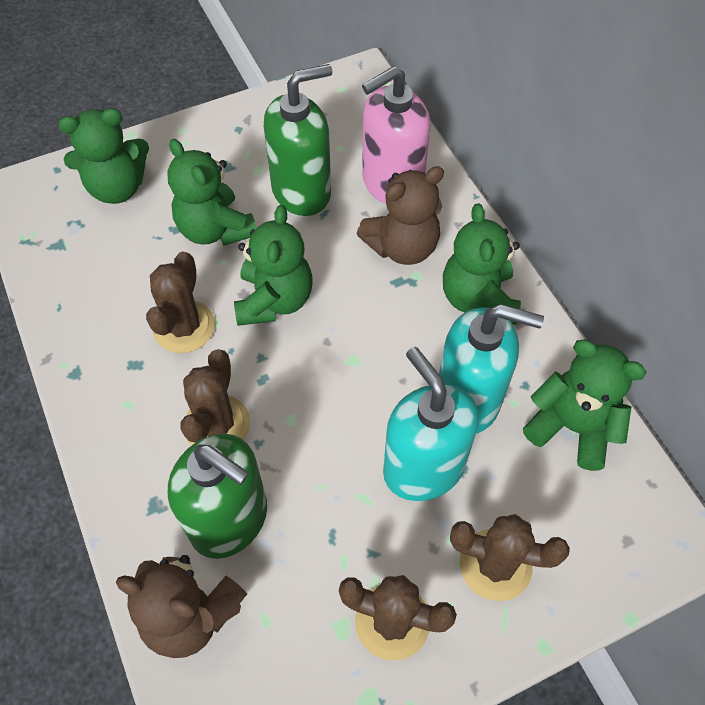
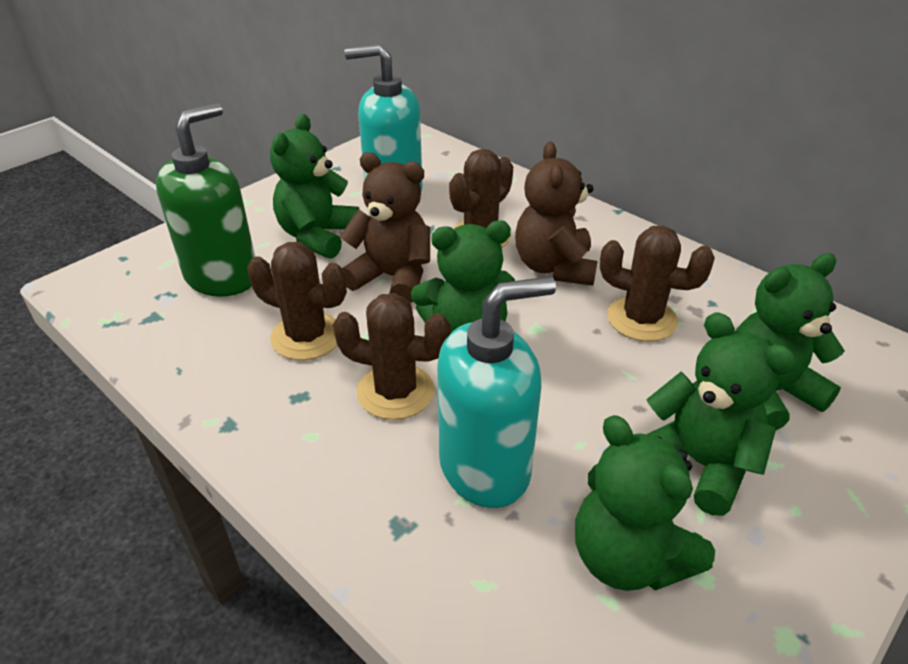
green soap dispenser: 2 -> 1
pink soap dispenser: 1 -> 0

